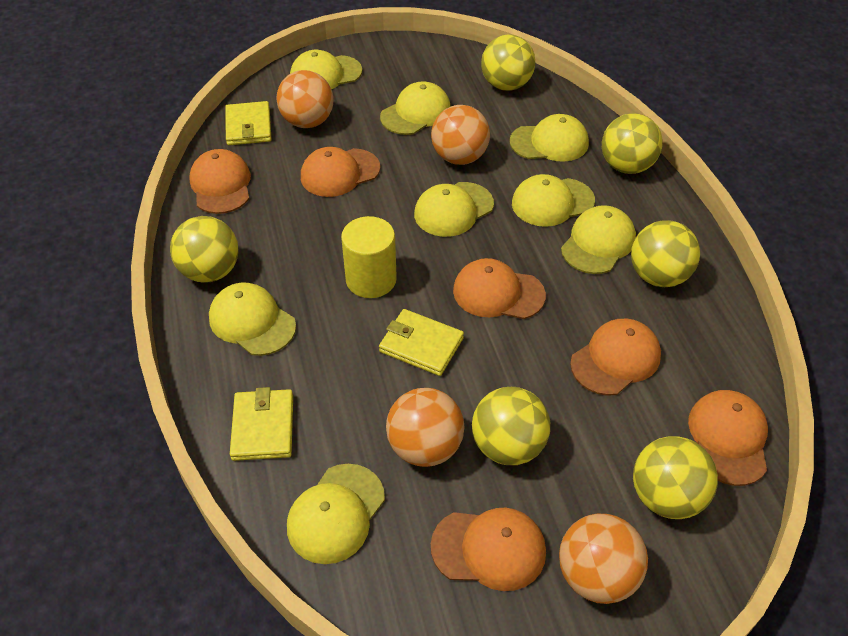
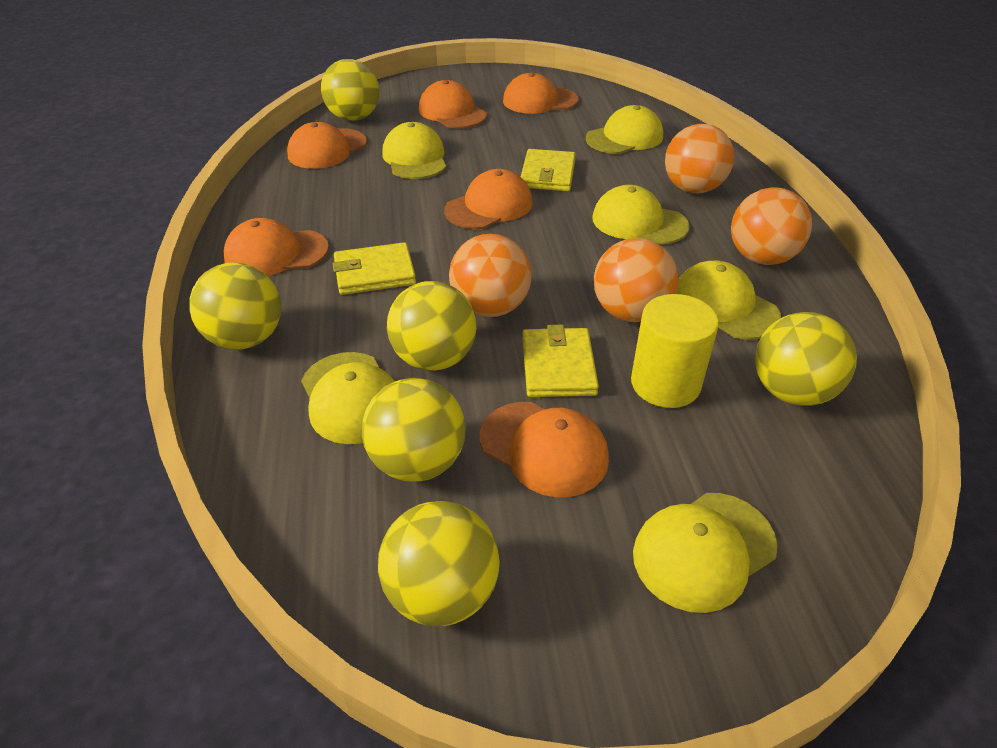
yellow cap: 8 -> 6

